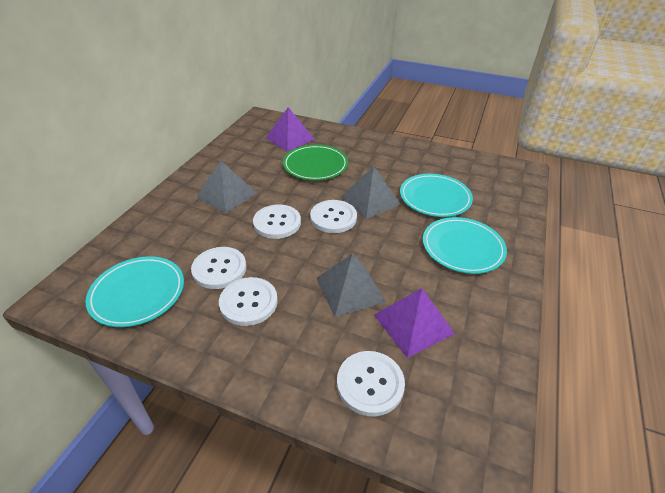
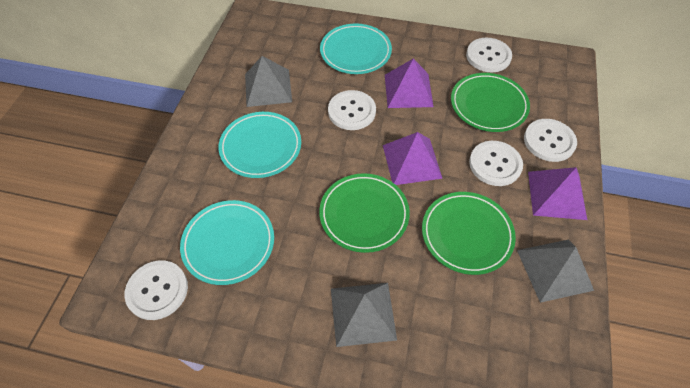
green plate: 1 -> 3
purple pyramid: 2 -> 3

